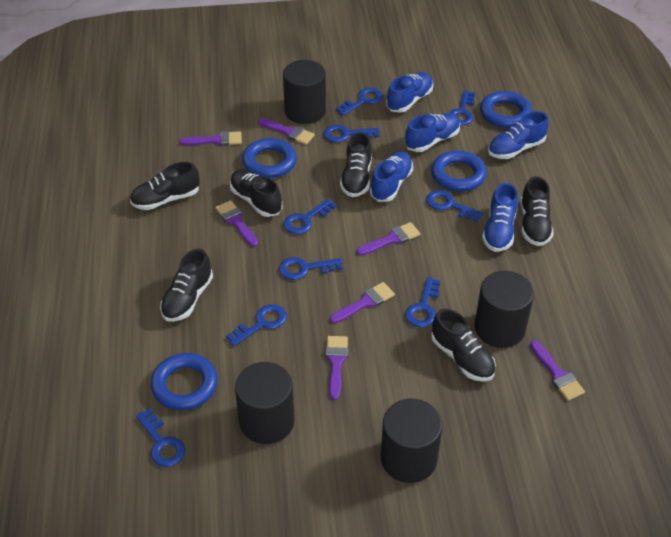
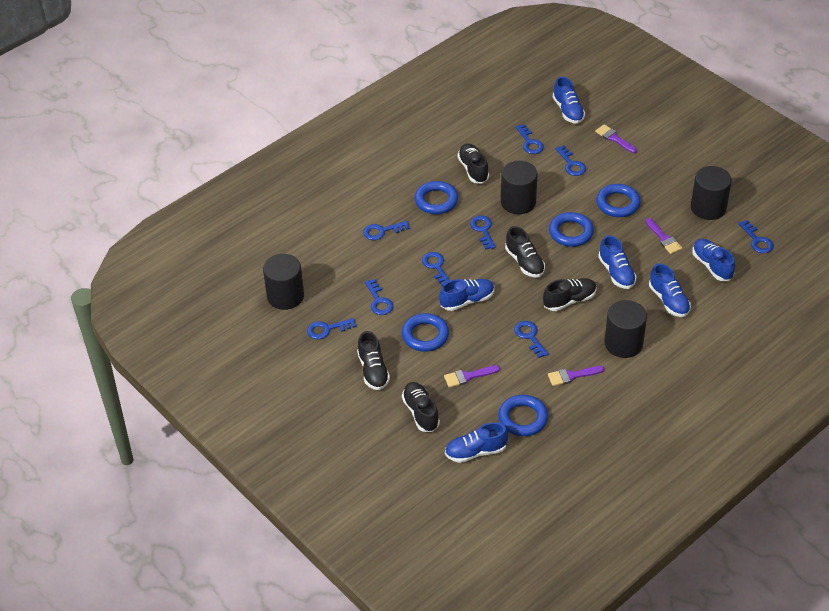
black shoe: 6 -> 5
blue ring: 4 -> 5
blue shoe: 5 -> 6
purple brush: 7 -> 4

